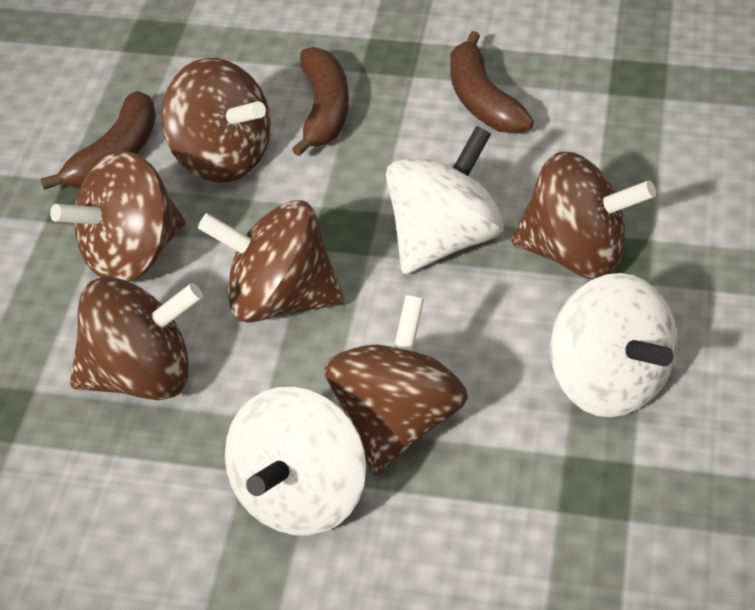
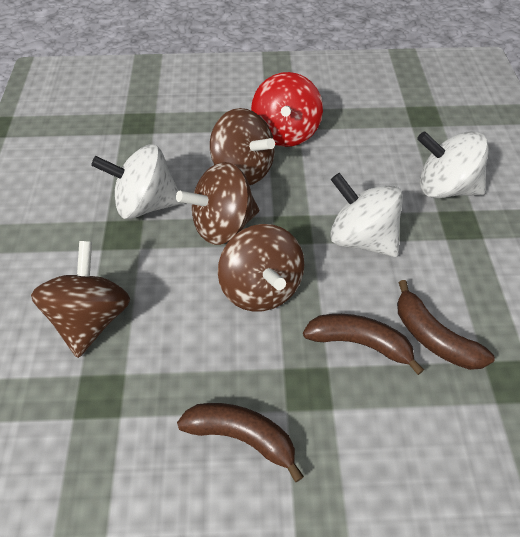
brown spinning top: 6 -> 4
red spinning top: 0 -> 1

